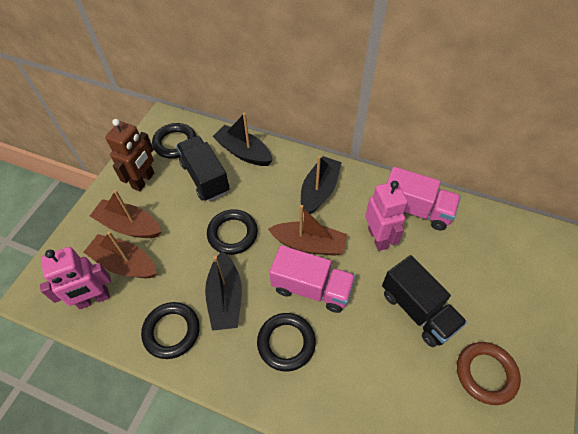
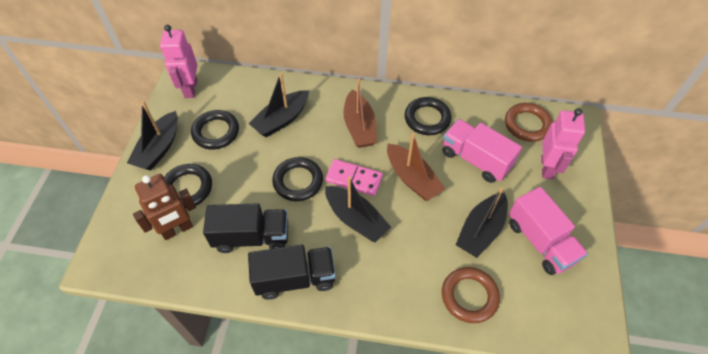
black boat: 3 -> 4
brown boat: 3 -> 2
brown ring: 1 -> 2
pink domino: 0 -> 1

